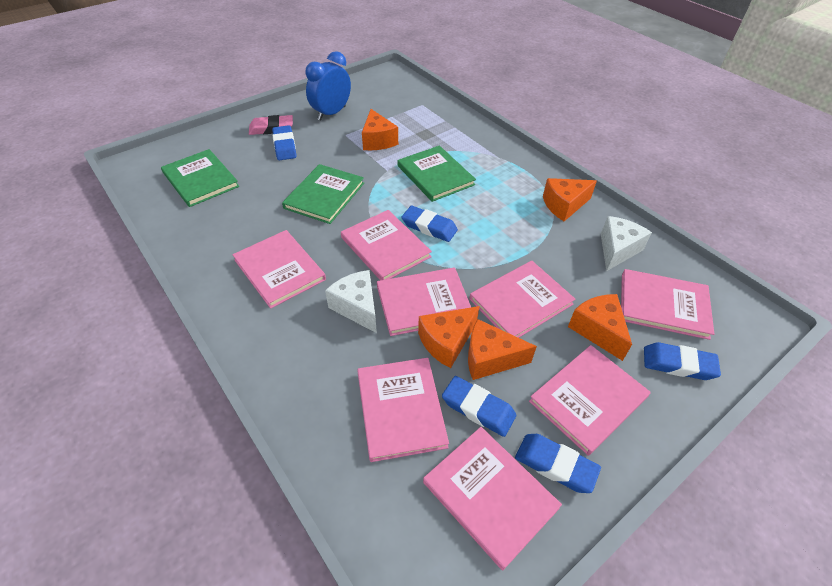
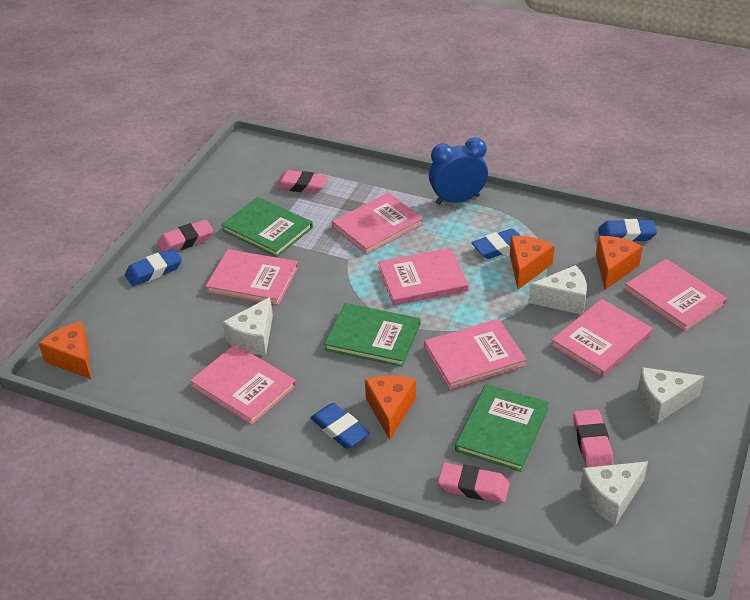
blue eraser: 5 -> 4
orange cheese: 5 -> 4
pink book: 8 -> 7
pink eraser: 1 -> 4
white cheese: 2 -> 4

